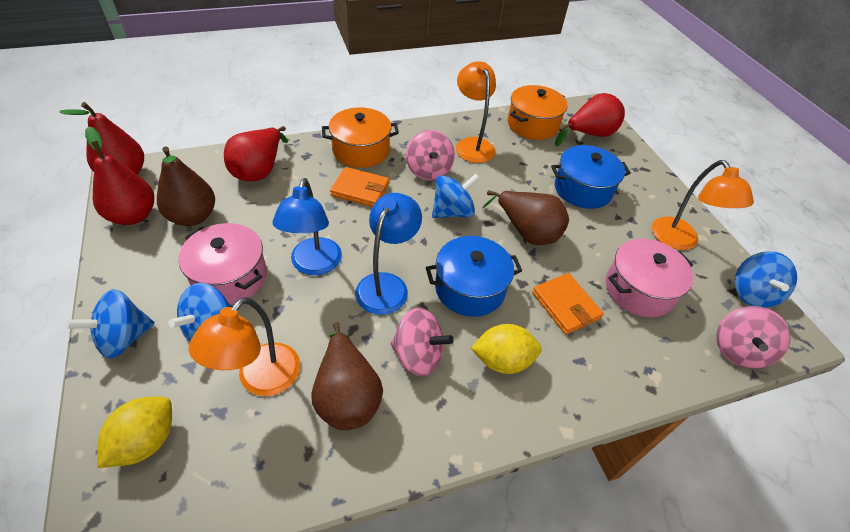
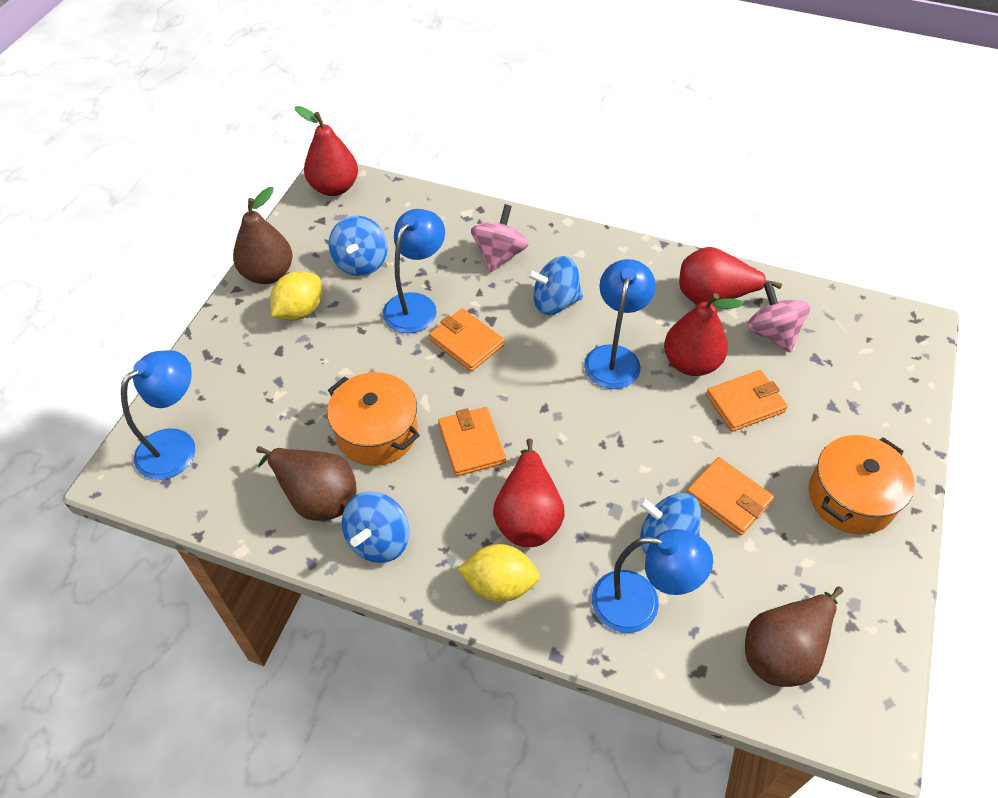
blue lamp: 2 -> 4
blue pot: 2 -> 0
orange lamp: 3 -> 0
orange wallet: 2 -> 4
pink pot: 2 -> 0
pink spinning top: 3 -> 2

